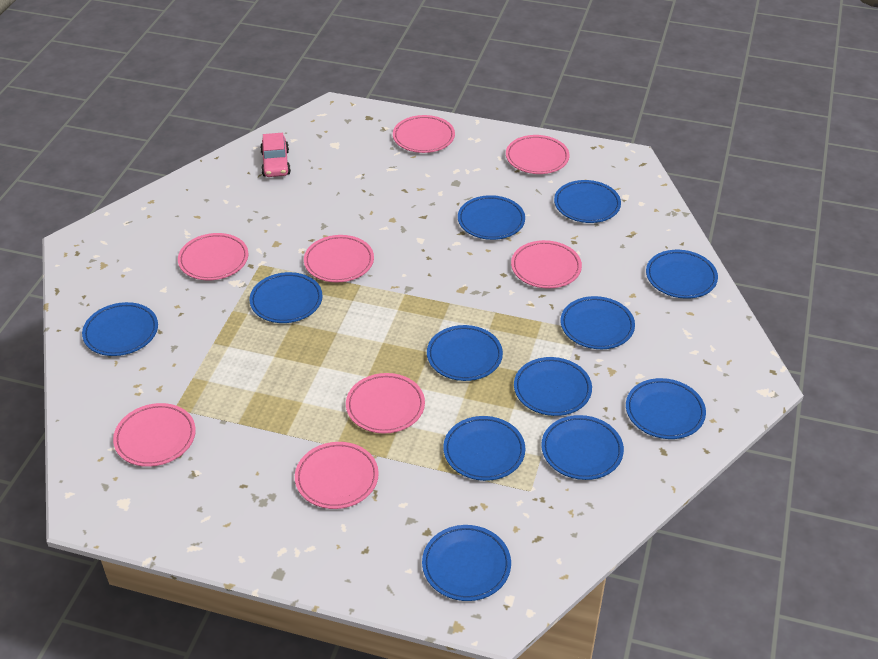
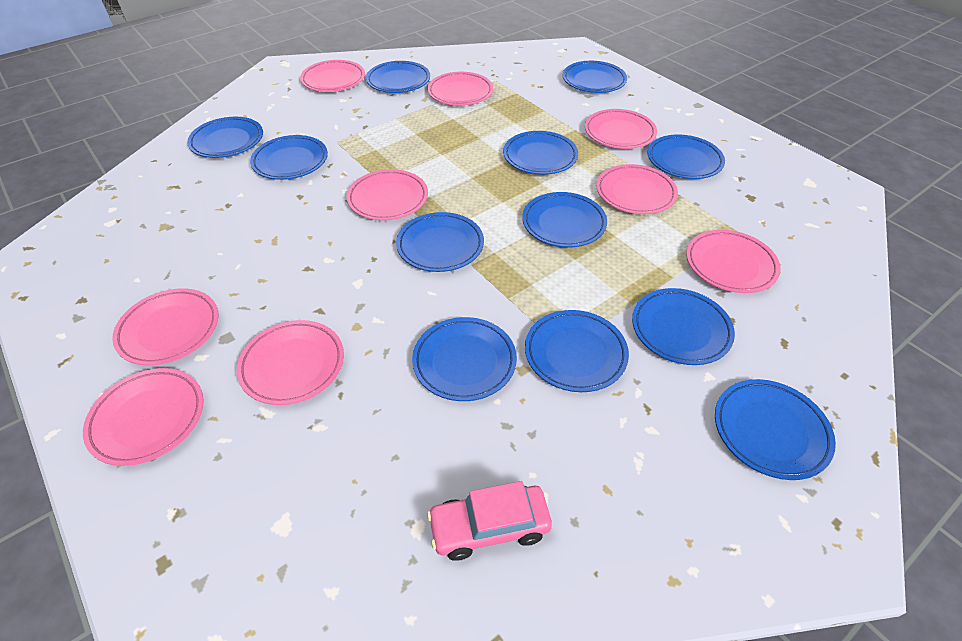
pink plate: 8 -> 9

